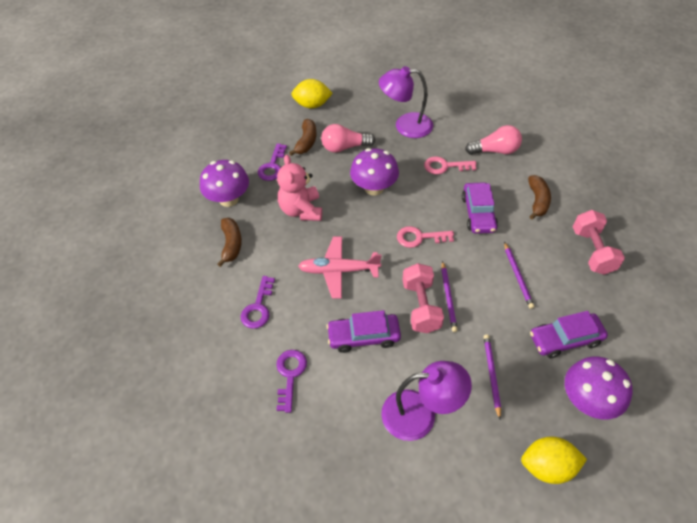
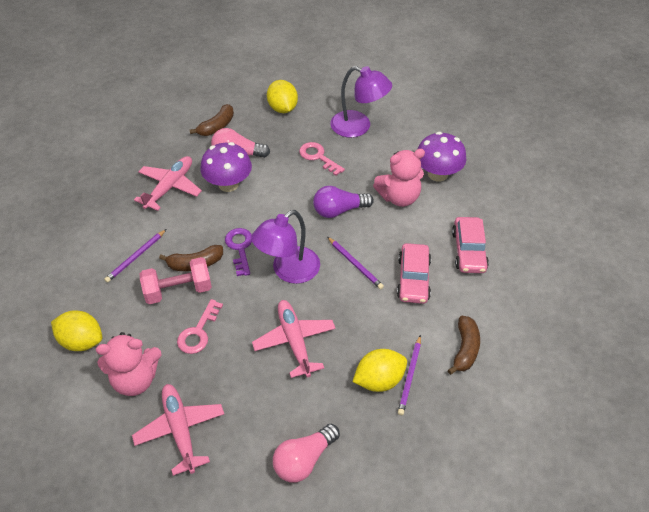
pink car: 0 -> 2
pink dumbbell: 2 -> 1
pink plane: 1 -> 3
pink teddy bear: 1 -> 2
purple car: 3 -> 0
purple key: 3 -> 1
purple light bulb: 0 -> 1
purple mushroom: 3 -> 2
yellow lemon: 2 -> 3

